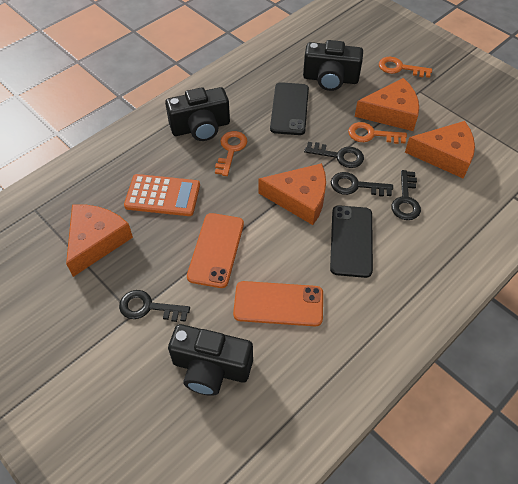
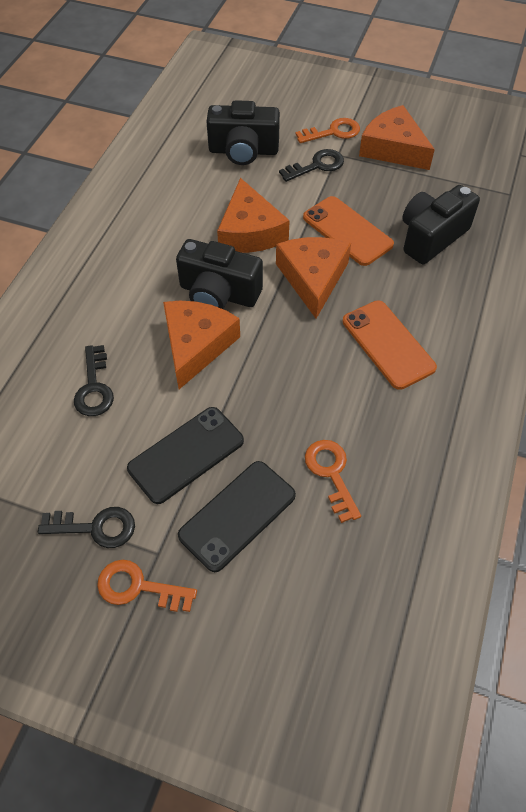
black key: 4 -> 3
orange calculator: 1 -> 0

